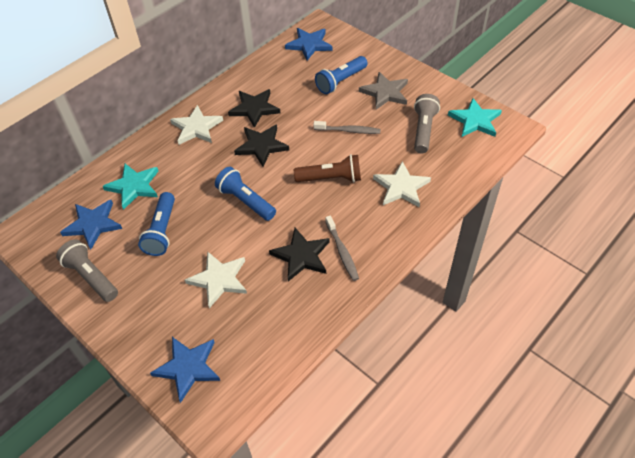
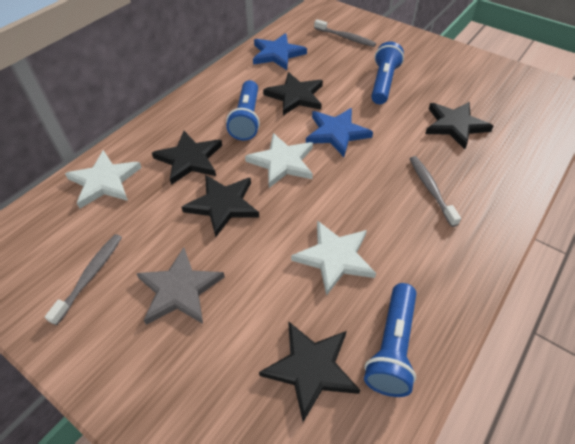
black star: 3 -> 5
blue star: 3 -> 2
brown flashlight: 1 -> 0
grey flashlight: 2 -> 0
grey toothbrush: 2 -> 3
turquoise star: 2 -> 0

